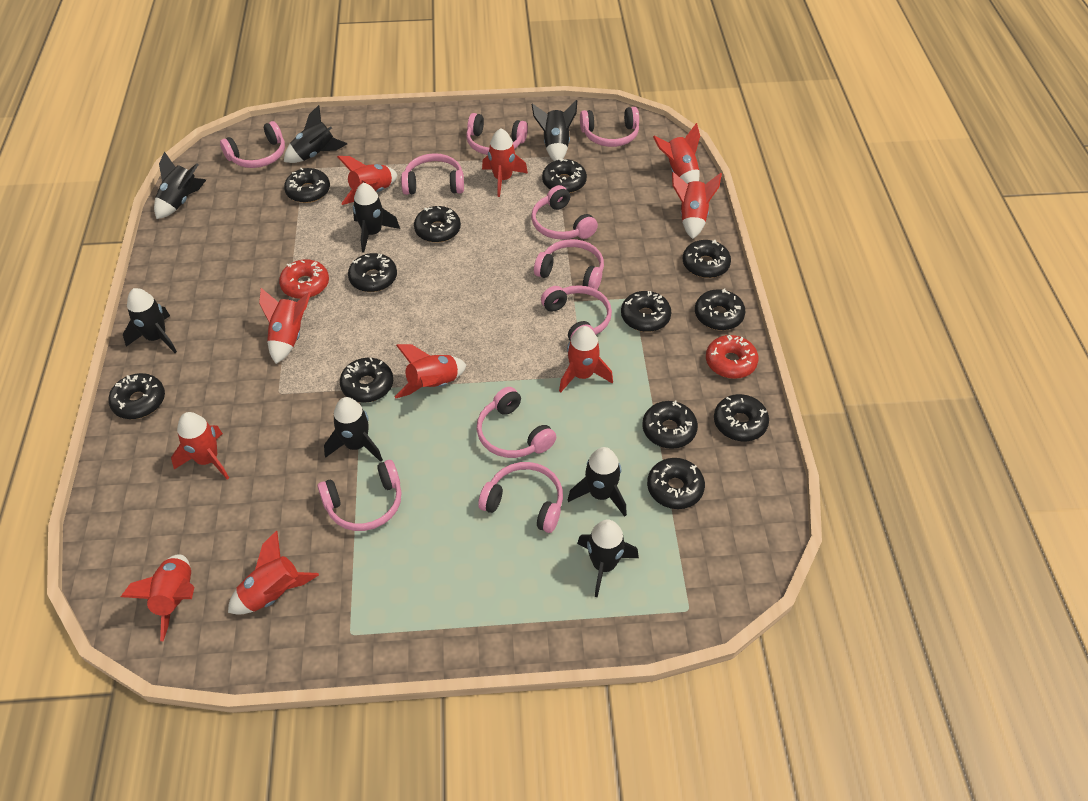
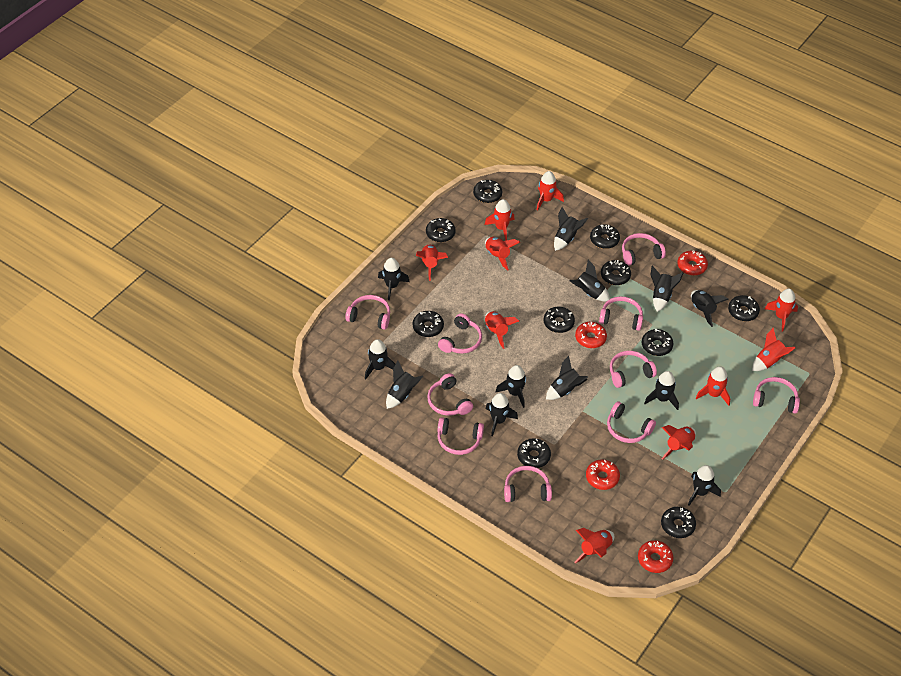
black donut: 12 -> 10
black rocket: 8 -> 12
red donut: 2 -> 4

